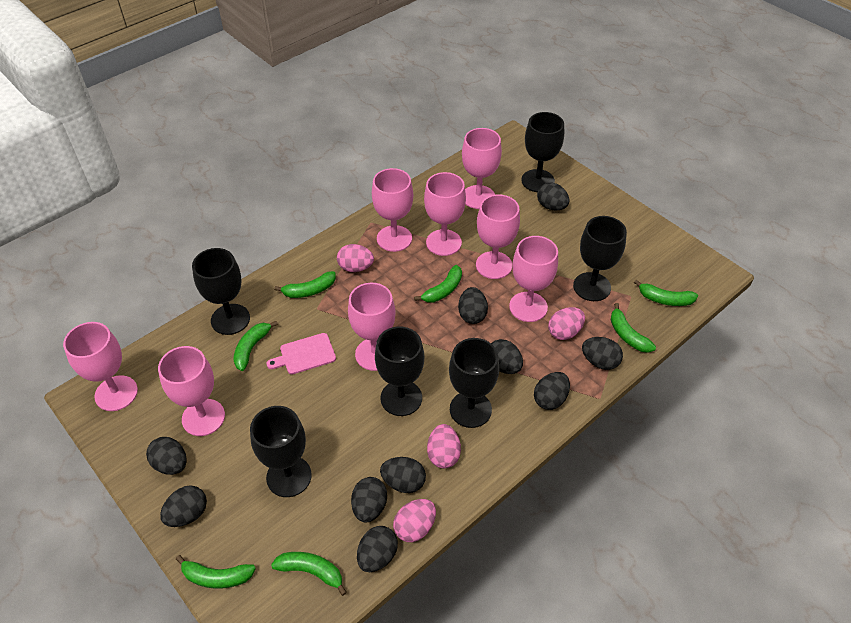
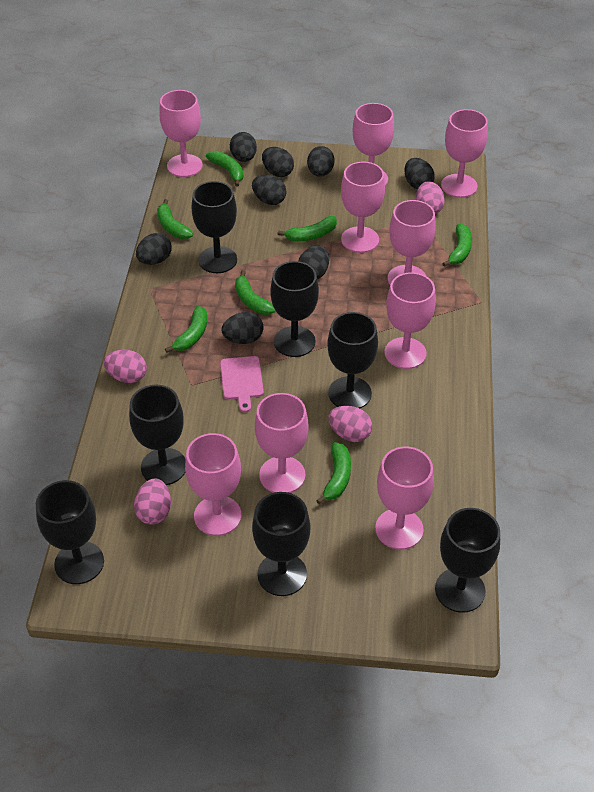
black egg: 10 -> 8
black goblet: 6 -> 7
pink goblet: 8 -> 9

